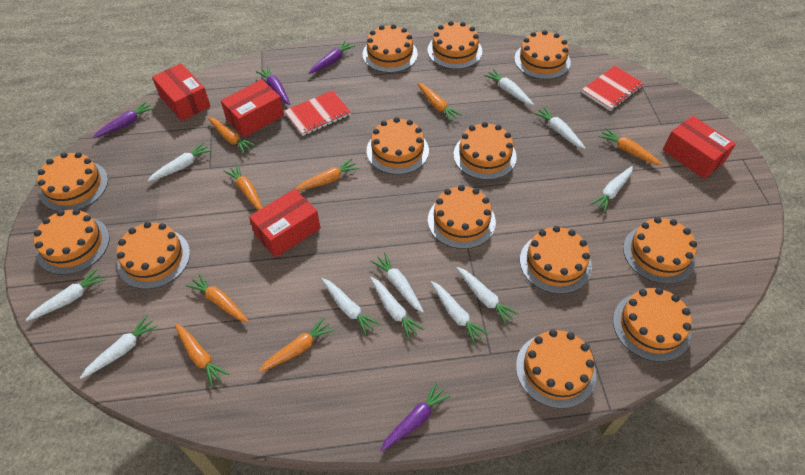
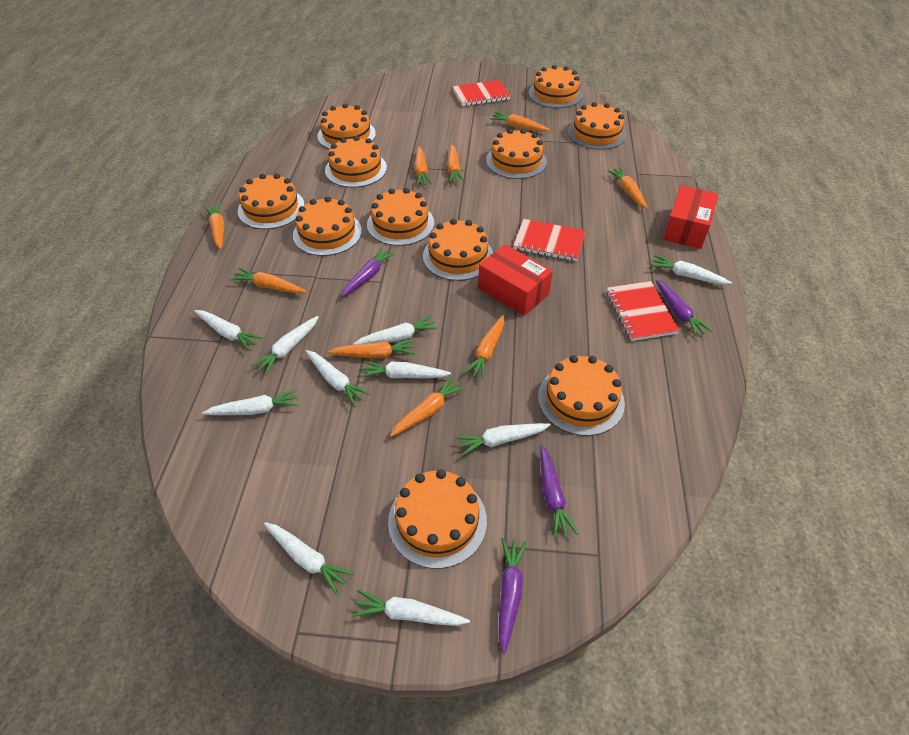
orange cake: 13 -> 11
orange carrot: 8 -> 9
red box: 4 -> 2
red notebook: 2 -> 3
white carrot: 11 -> 10

